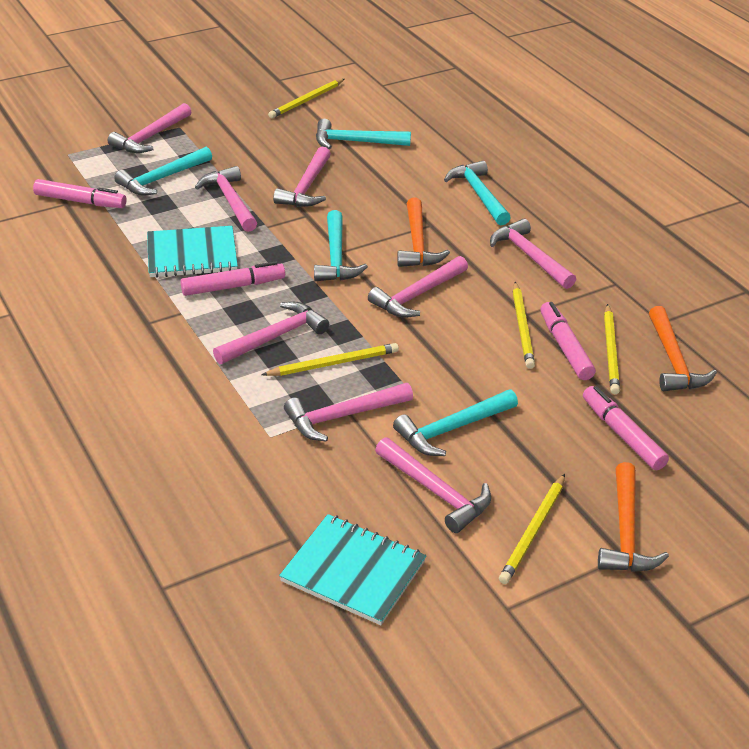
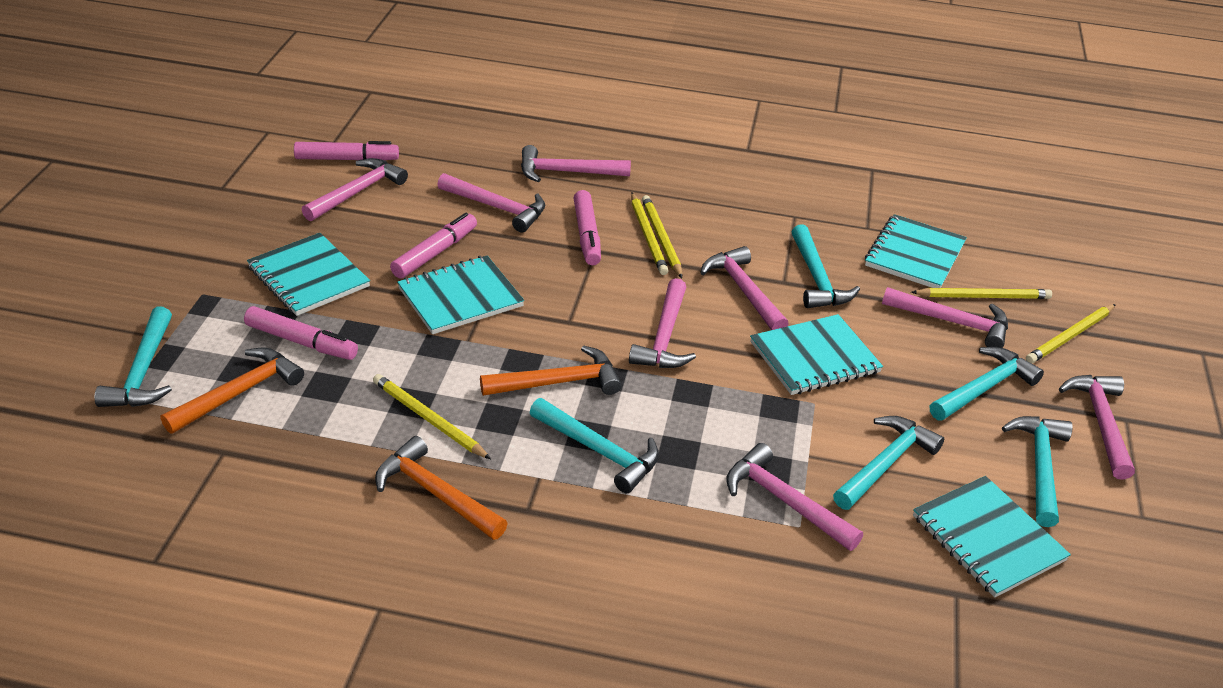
turquoise hammer: 5 -> 6
turquoise notebook: 2 -> 5

